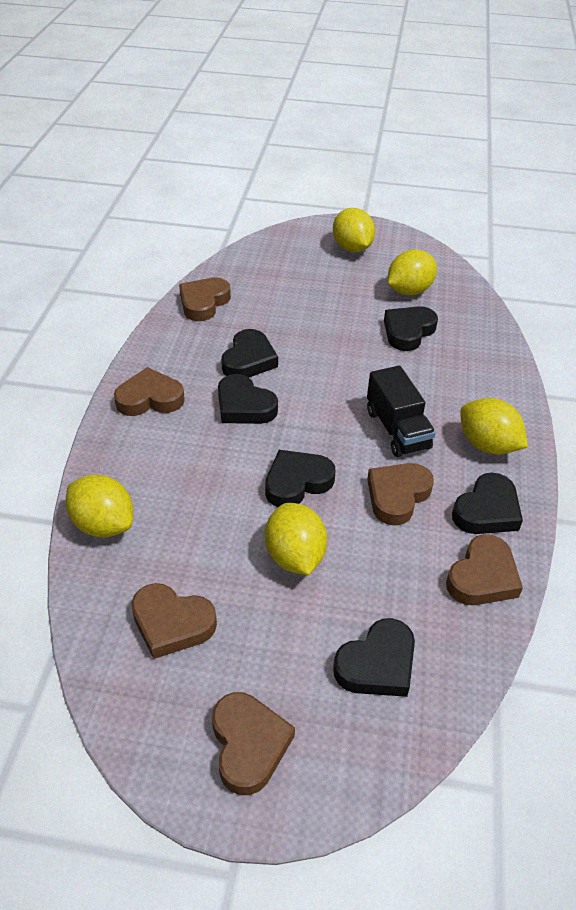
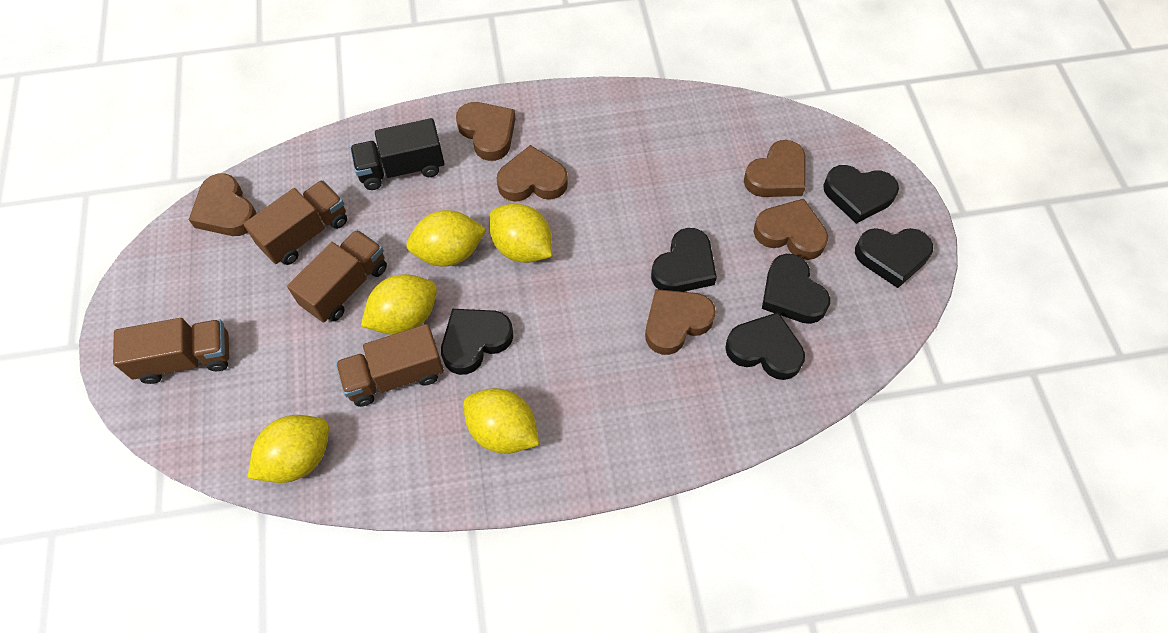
brown truck: 0 -> 4

